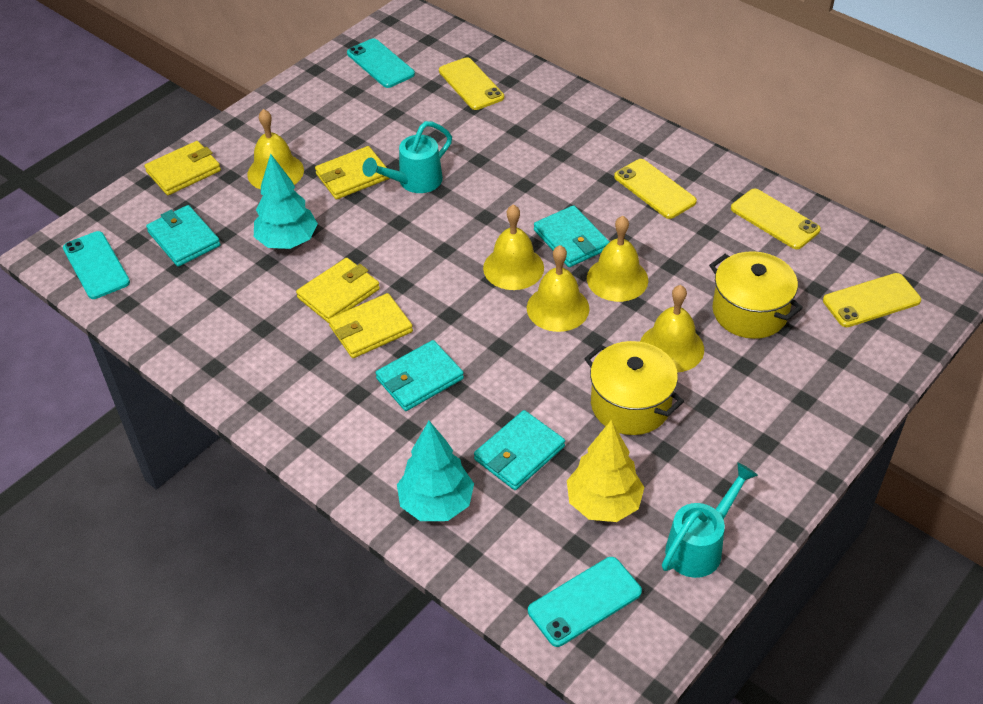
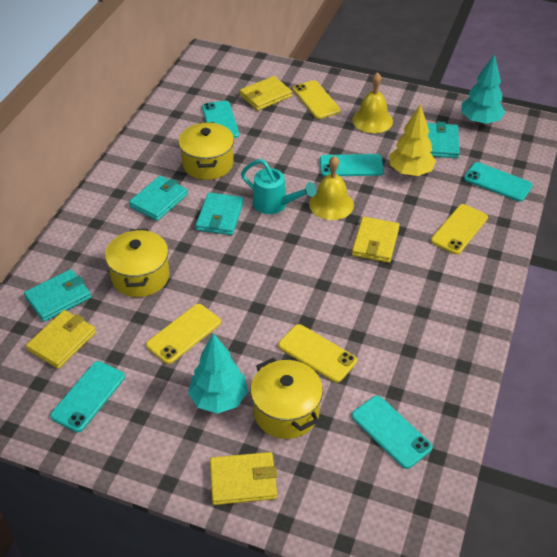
turquoise phone: 3 -> 5
turquoise watering can: 2 -> 1
yellow bell: 5 -> 2
yellow pot: 2 -> 3

